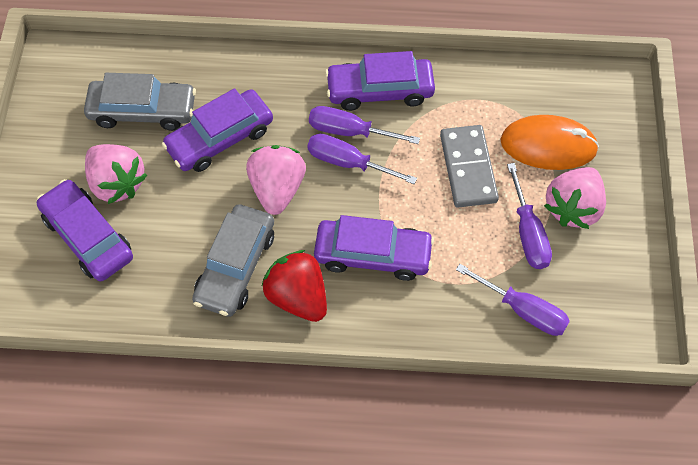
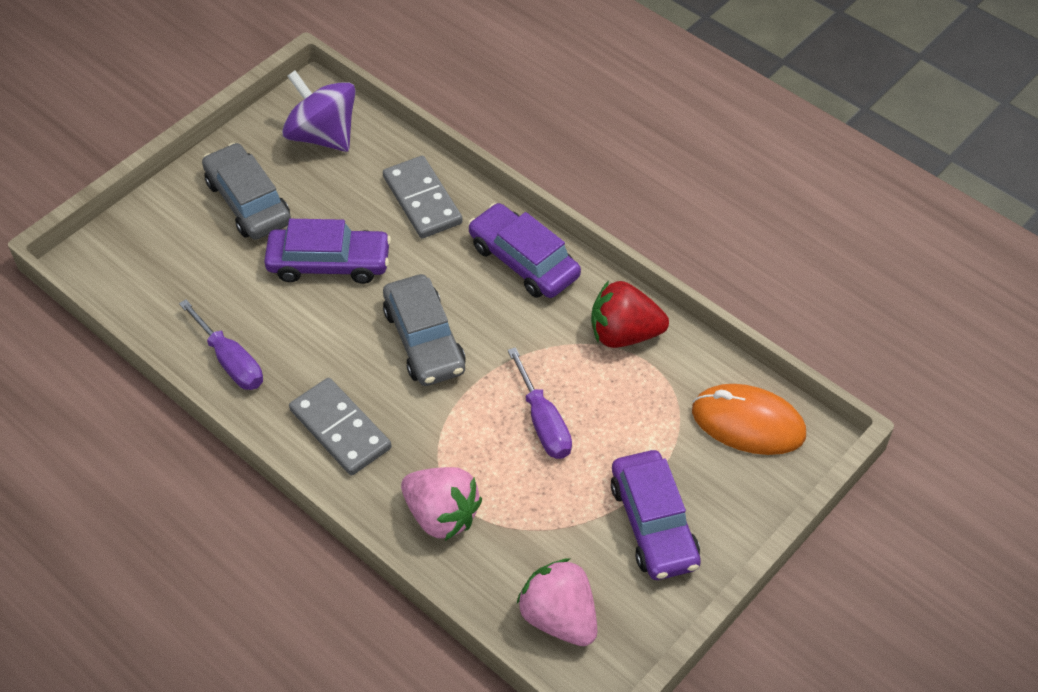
grey domino: 1 -> 2
pink strawberry: 3 -> 2
purple car: 4 -> 3
purple screwdriver: 4 -> 2
purple spinning top: 0 -> 1

